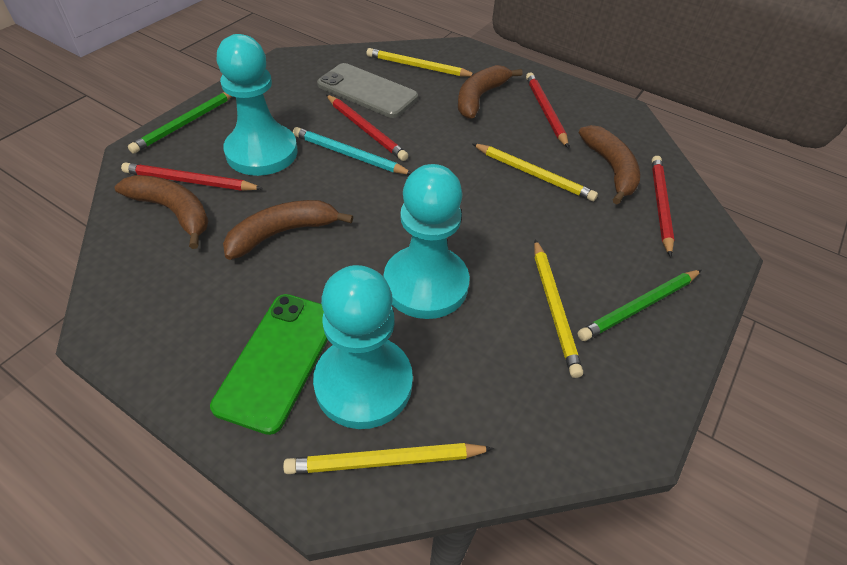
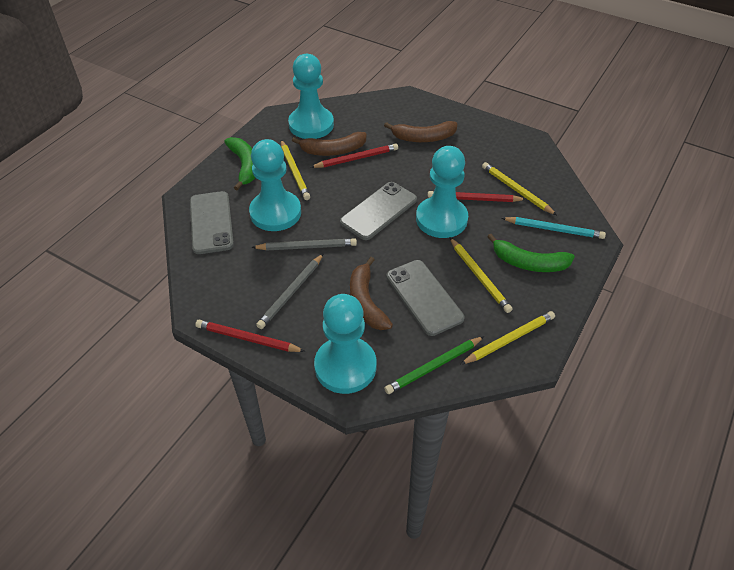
brown banana: 4 -> 3
green banana: 0 -> 2
green pencil: 2 -> 1
green phone: 1 -> 0
grey pencil: 0 -> 2
grey phone: 1 -> 3
red pencil: 4 -> 3
turquoise pawn: 3 -> 4

